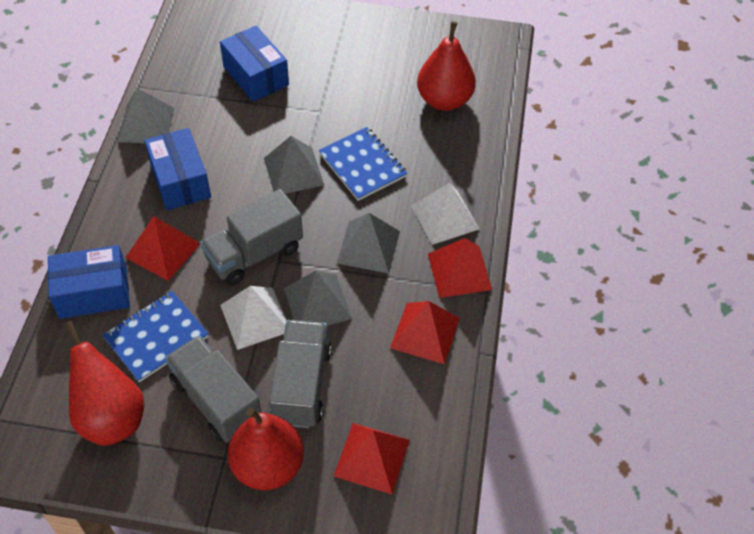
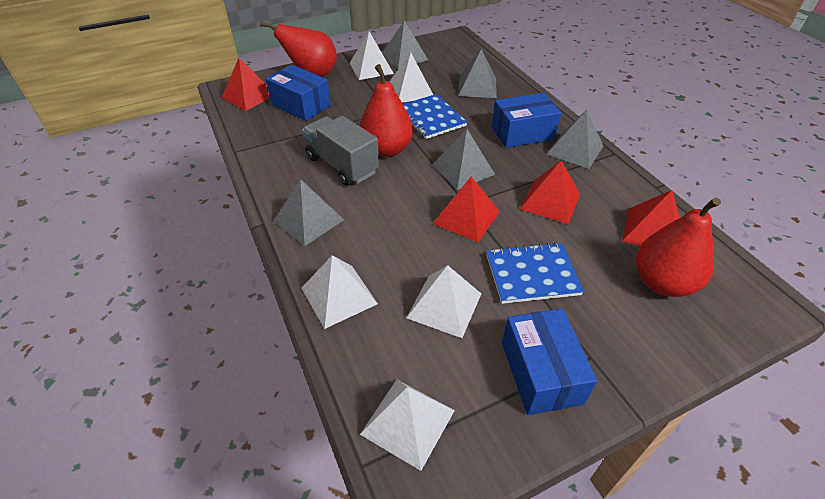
grey pyramid: 4 -> 5
grey truck: 3 -> 1
white pyramid: 2 -> 5

